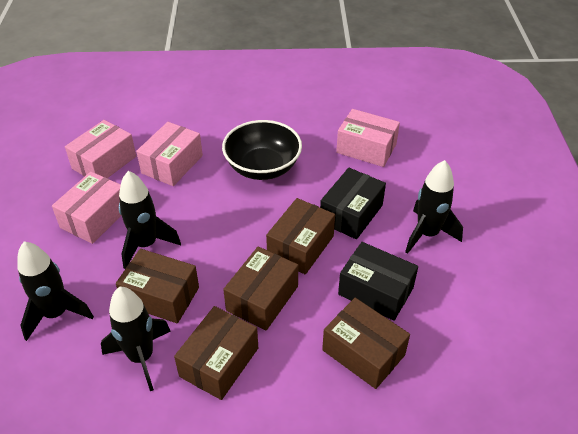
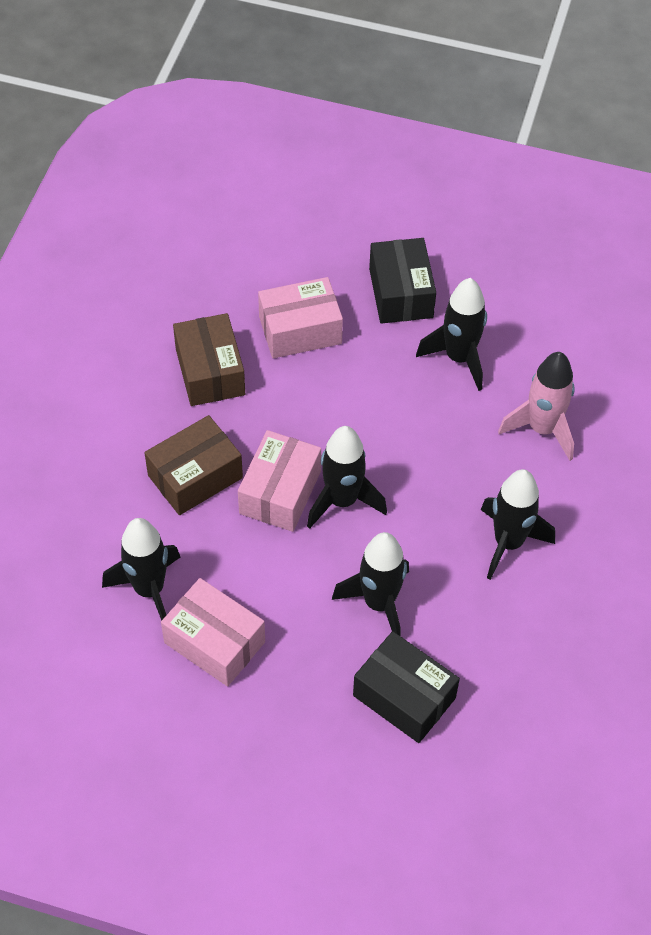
black bowl: 1 -> 0
black rocket: 4 -> 5
brown box: 5 -> 2
pink box: 4 -> 3
pink rocket: 0 -> 1

